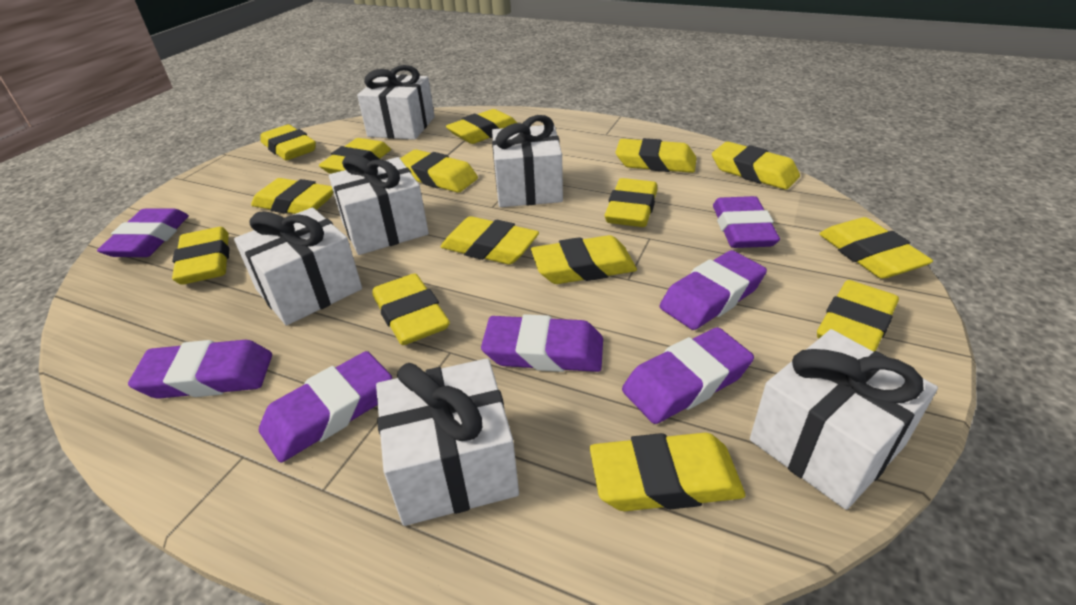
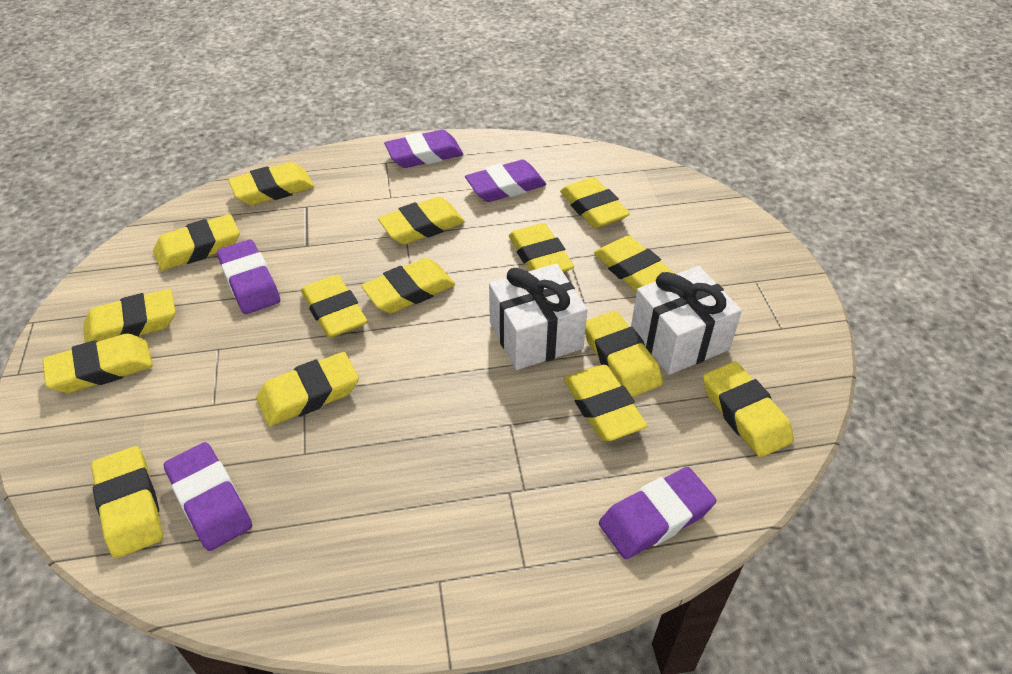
purple eraser: 7 -> 5
white gift: 6 -> 2

